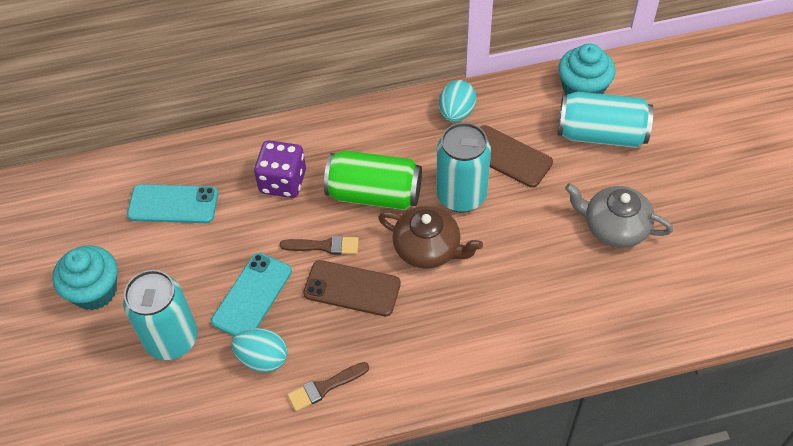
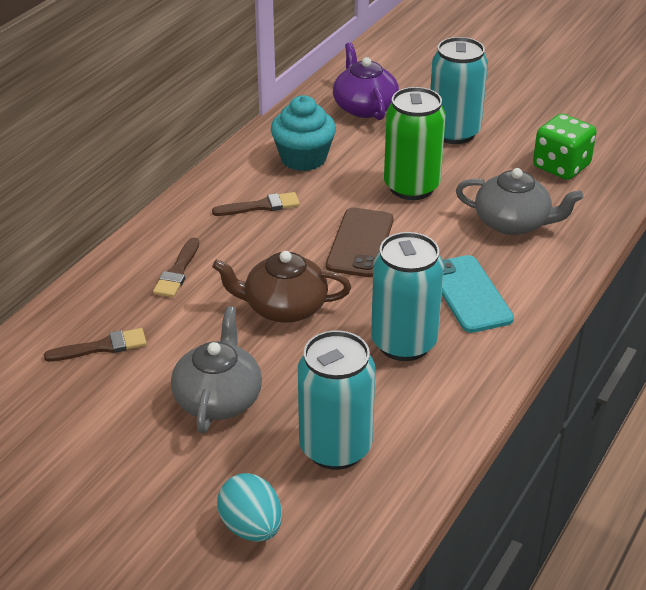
brown brush: 2 -> 3
brown phone: 2 -> 1
green dice: 0 -> 1
grey teapot: 1 -> 2
purple dice: 1 -> 0
purple teapot: 0 -> 1
turquoise cupcake: 2 -> 1
turquoise egg: 2 -> 1
turquoise phone: 2 -> 1

